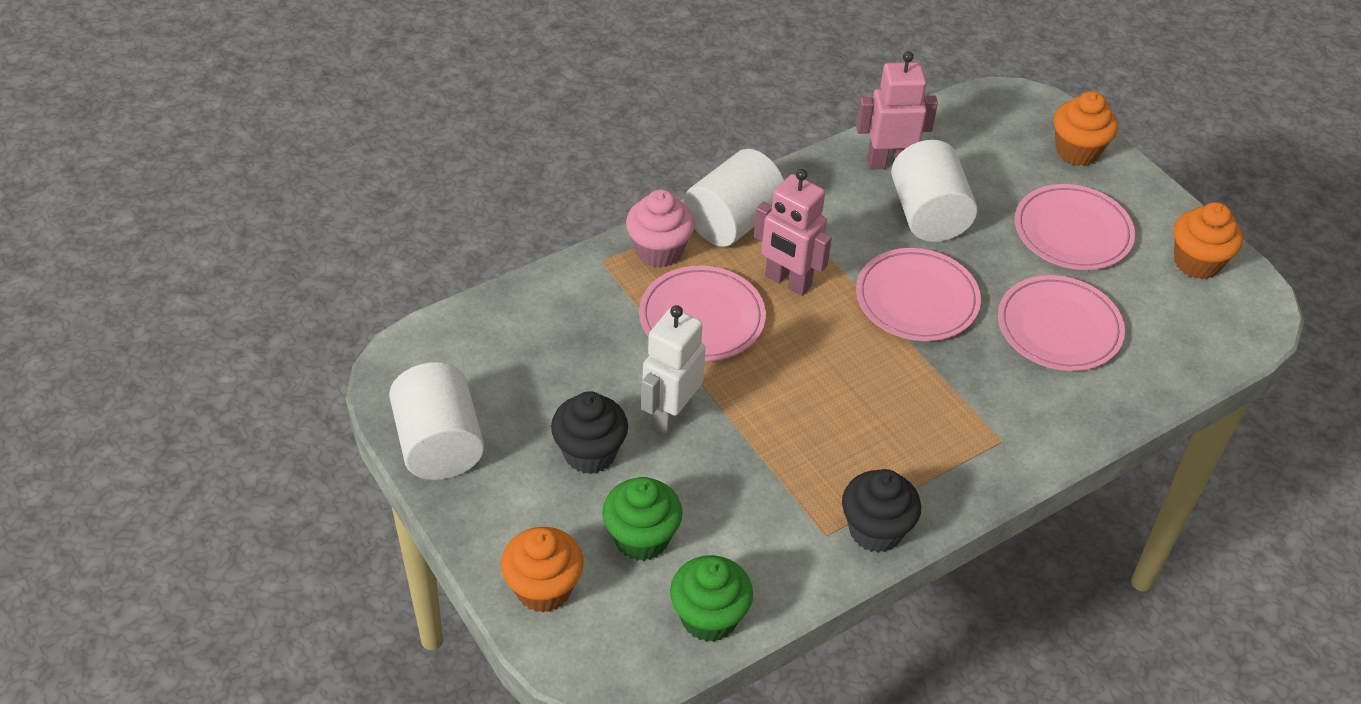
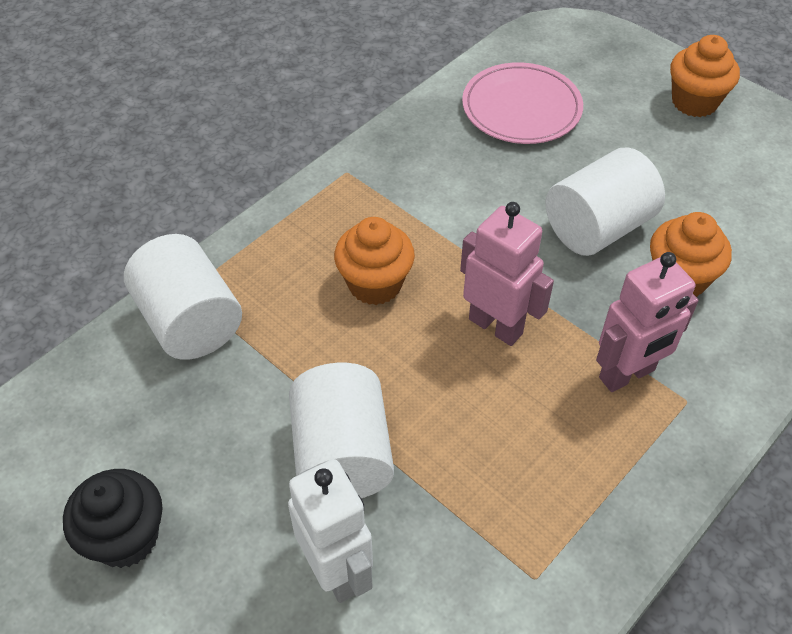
black cupcake: 2 -> 1
green cupcake: 2 -> 0
pink cupcake: 1 -> 0
pink plate: 4 -> 1

